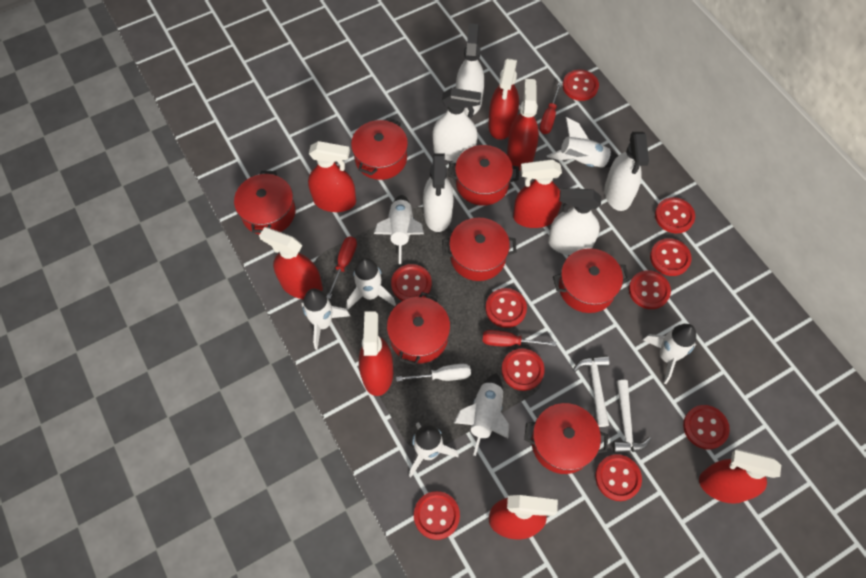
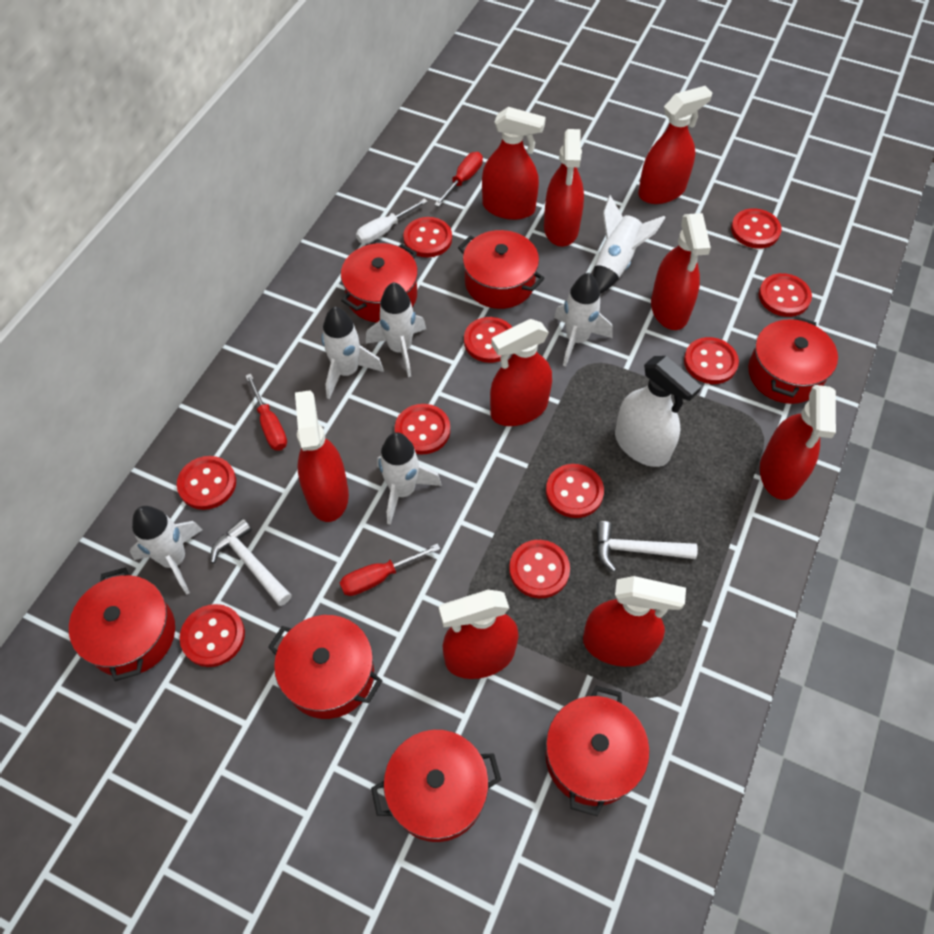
red spray bottle: 8 -> 9
white rocket: 7 -> 6
white spray bottle: 5 -> 1

